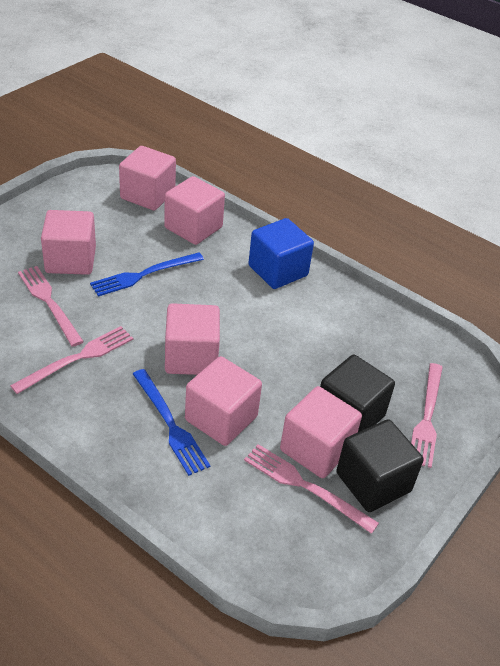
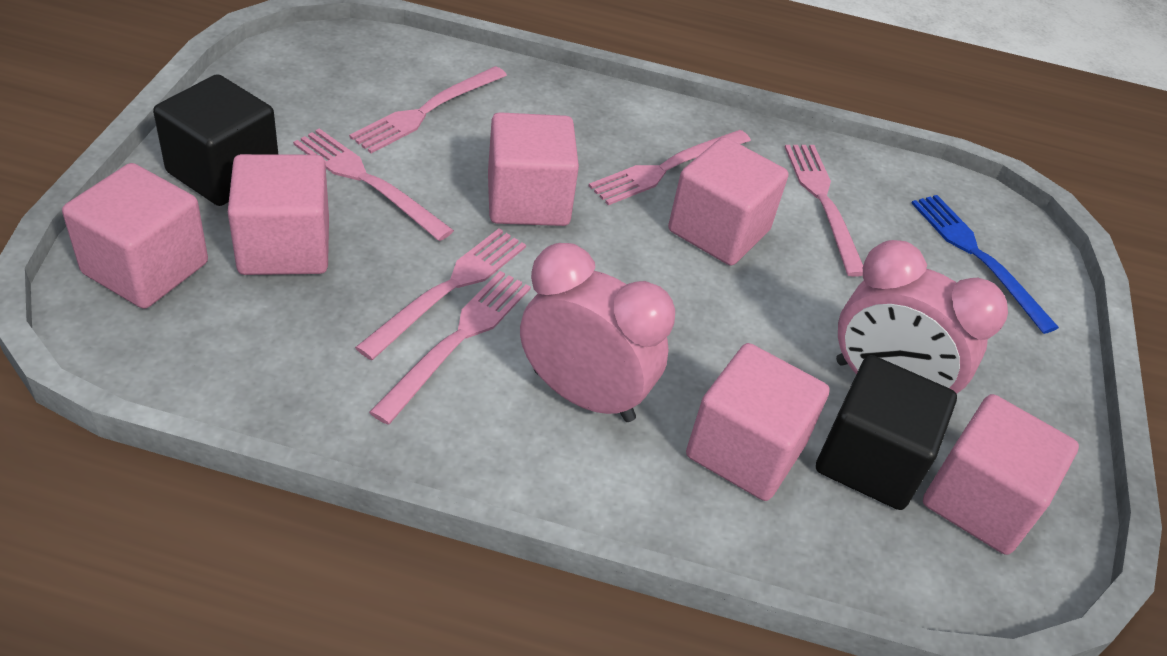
blue cube: 1 -> 0
blue fork: 2 -> 1
pink clock: 0 -> 2
pink fork: 4 -> 6

